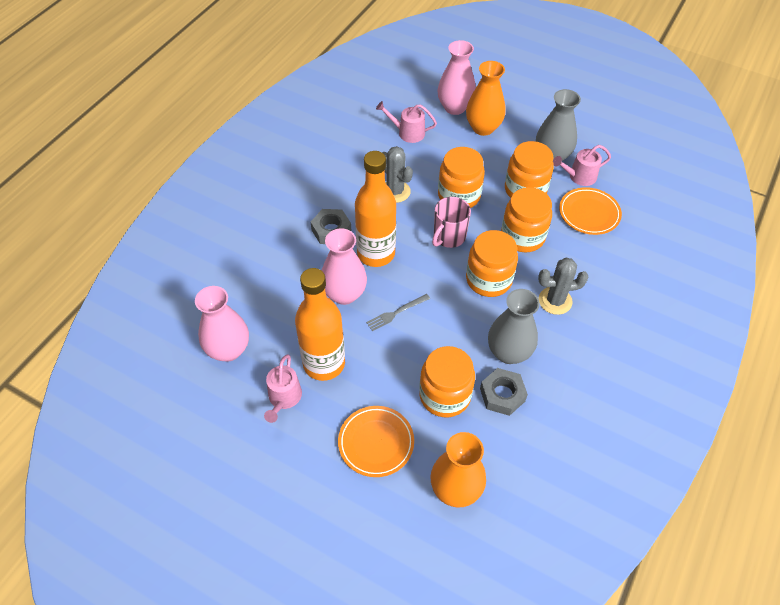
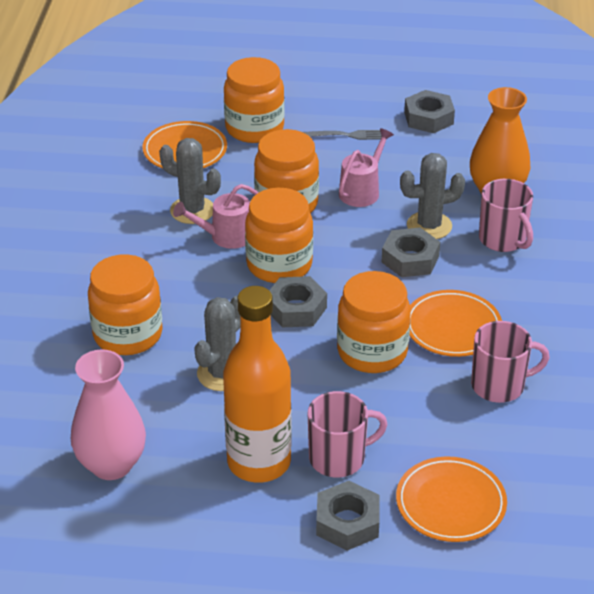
grey cactus: 2 -> 3
grey nut: 2 -> 4
grey vase: 2 -> 0
orange bottle: 2 -> 1
orange plate: 2 -> 3
orange vase: 2 -> 1
pink mug: 1 -> 3
pink vase: 3 -> 1
pink watering can: 3 -> 2

